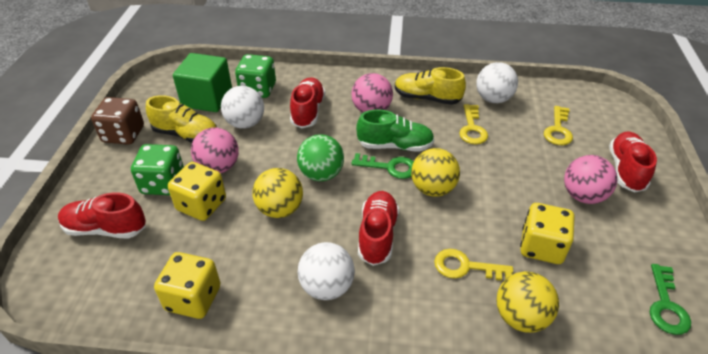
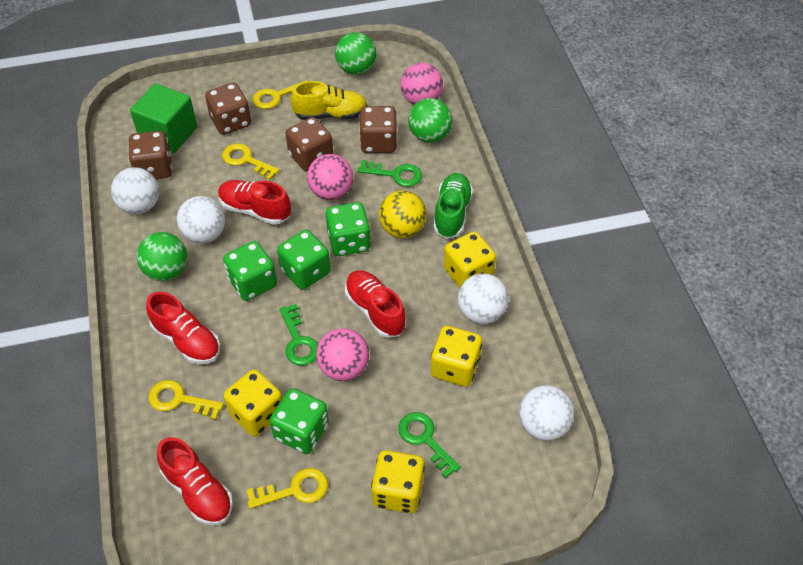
brown dice: 1 -> 4
green ball: 1 -> 3
green dice: 2 -> 4
green key: 2 -> 3
white ball: 3 -> 4
yellow ball: 3 -> 1
yellow dice: 3 -> 4
yellow key: 3 -> 4
yellow shoe: 2 -> 1

